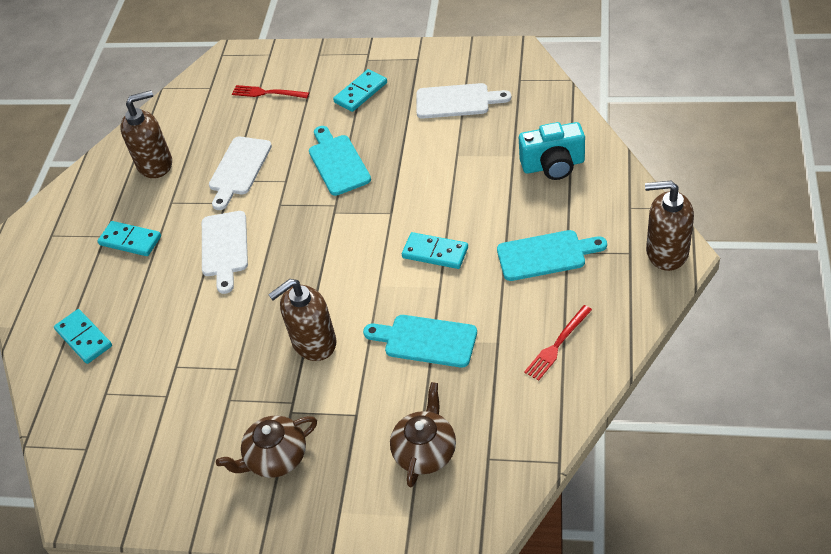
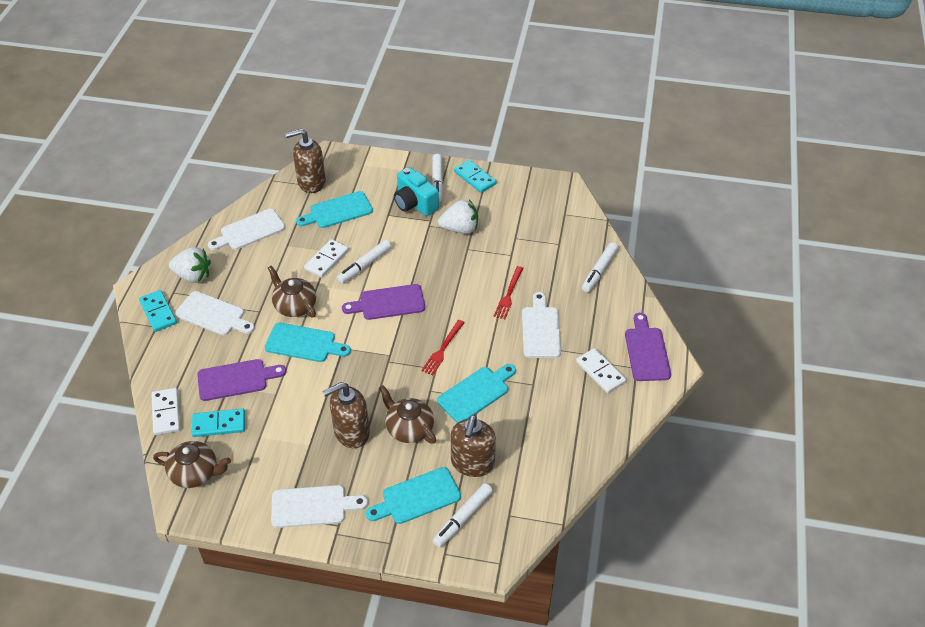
brown teapot: 2 -> 3
purple cutting board: 0 -> 3
turquoise cutting board: 3 -> 4
turquoise domino: 4 -> 3
white cutting board: 3 -> 4
white domino: 0 -> 3
white marker: 0 -> 4
white strawberry: 0 -> 2

